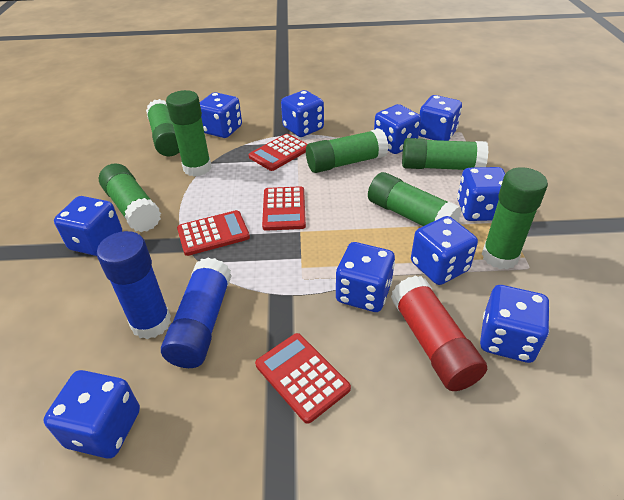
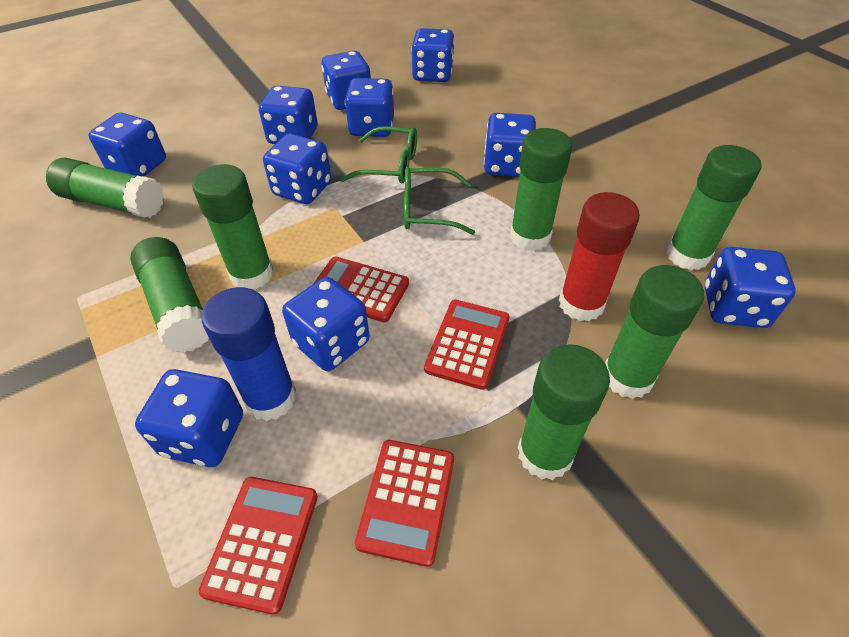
blue glue stick: 2 -> 1
green glasses: 0 -> 2

